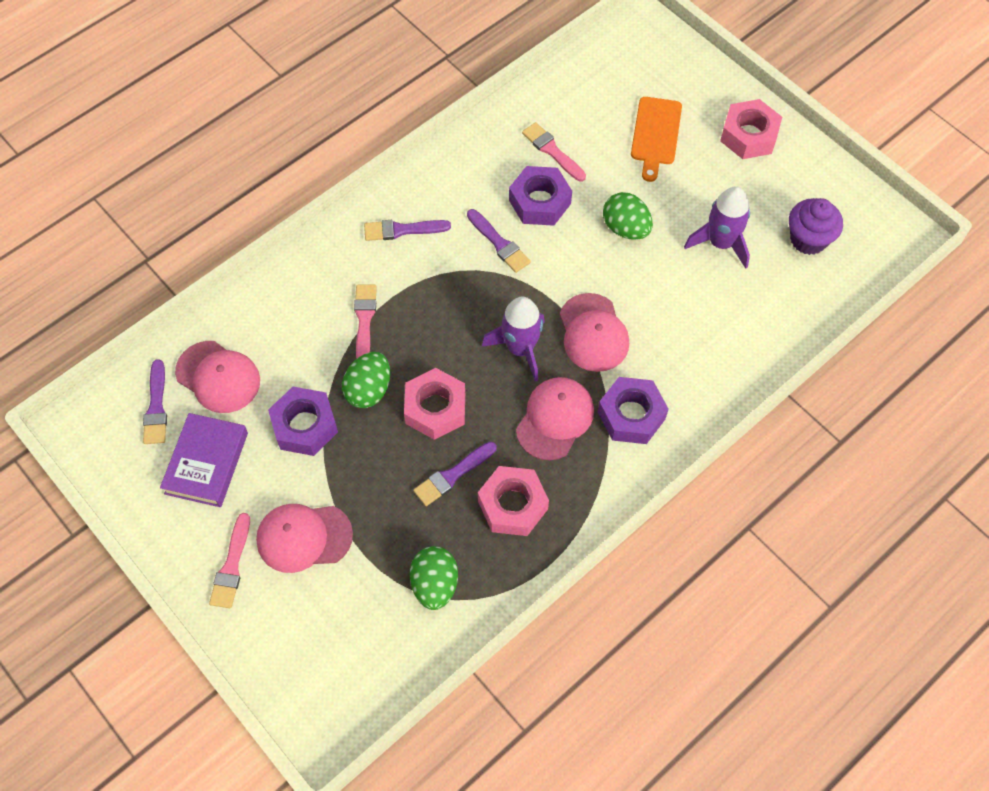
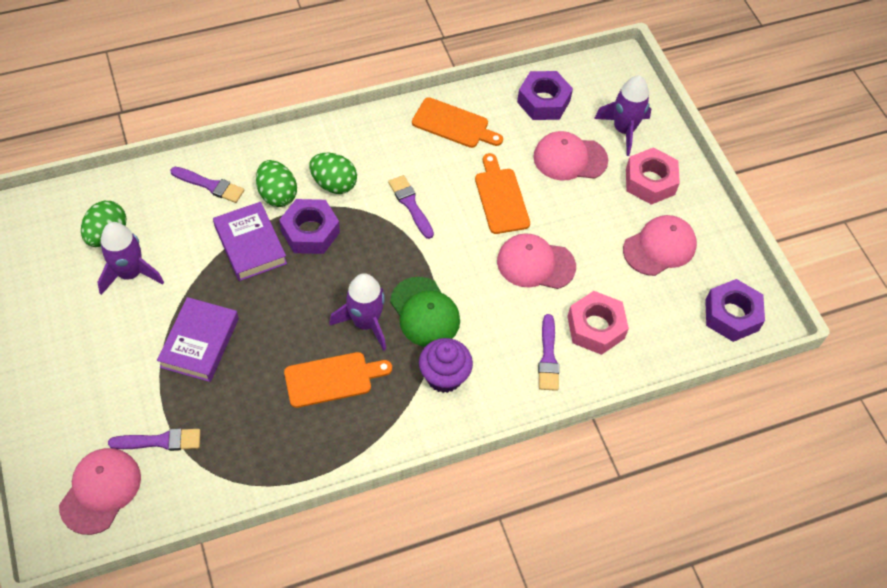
green cap: 0 -> 1
orange cutting board: 1 -> 3
pink brush: 3 -> 0
pink nut: 3 -> 2
purple book: 1 -> 2
purple rocket: 2 -> 3

